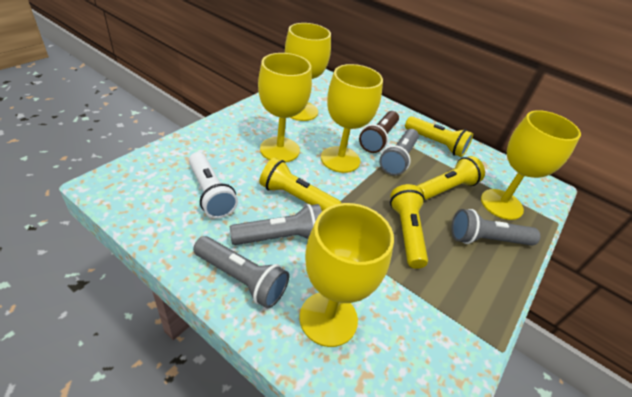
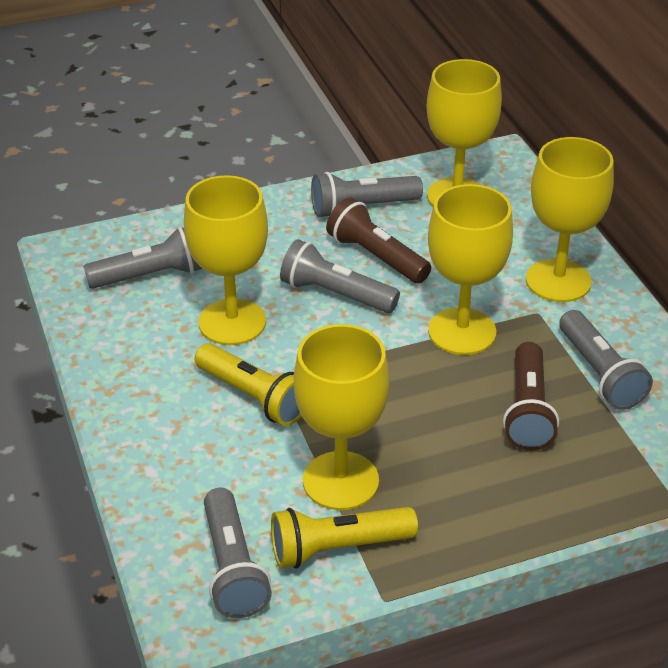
brown flashlight: 1 -> 2
grey flashlight: 4 -> 5
white flashlight: 1 -> 0
yellow flashlight: 4 -> 2

